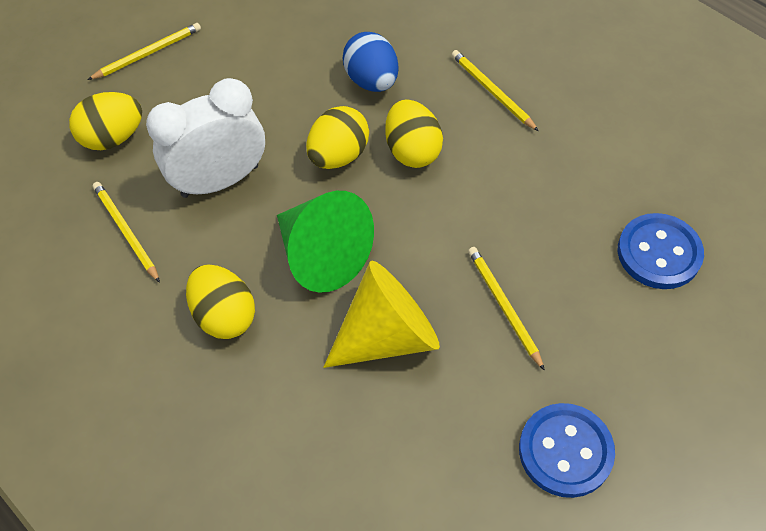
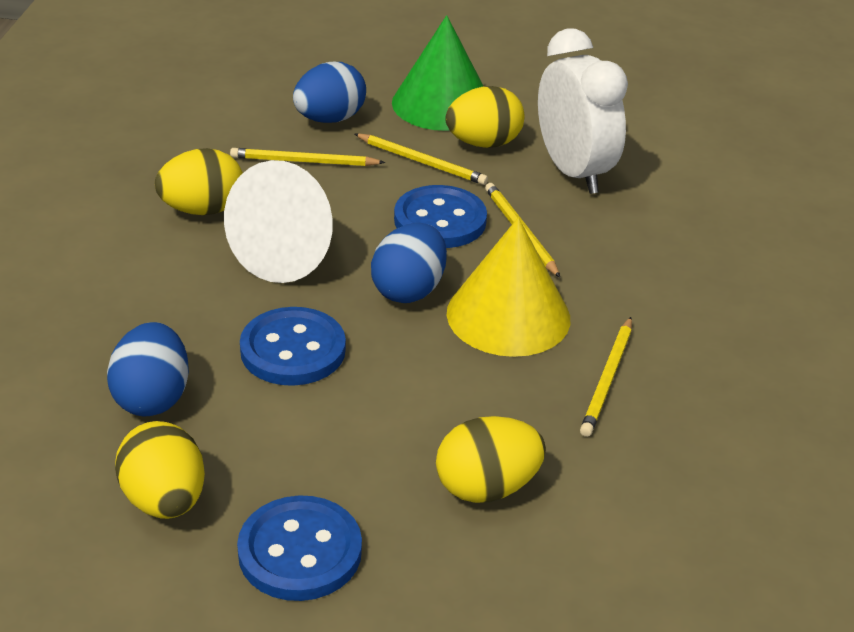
blue button: 2 -> 3
blue egg: 1 -> 3
white cone: 0 -> 1

